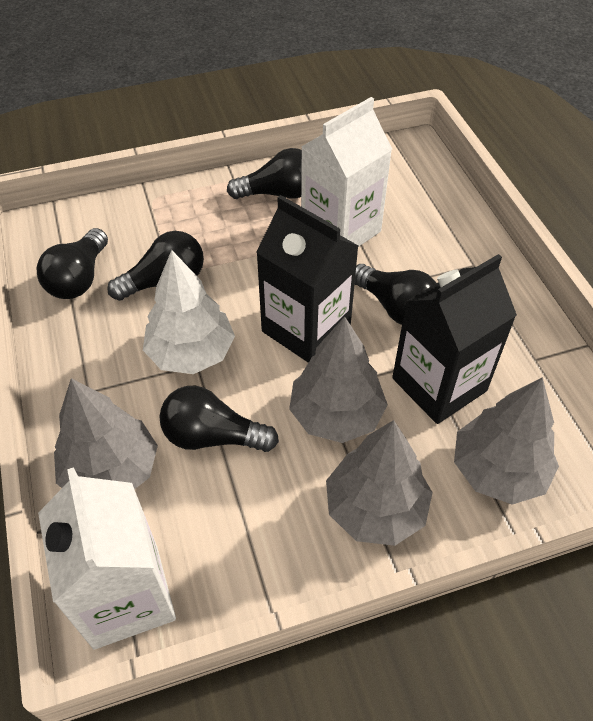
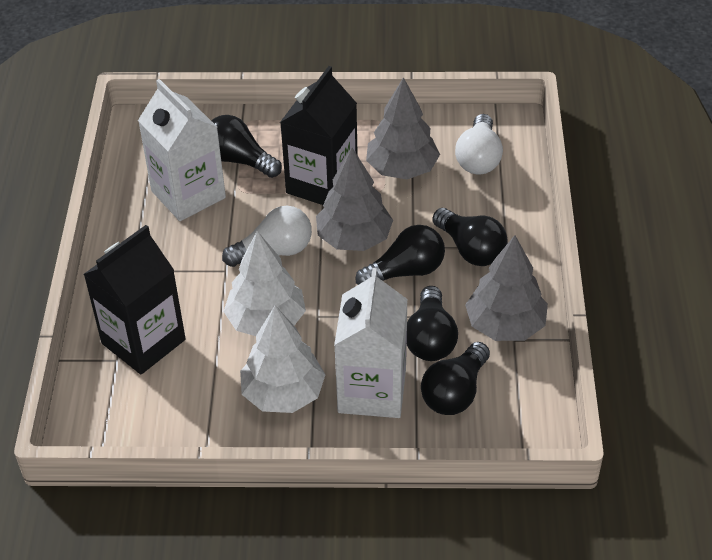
grey tree: 4 -> 3
white light bulb: 0 -> 2
white tree: 1 -> 2

